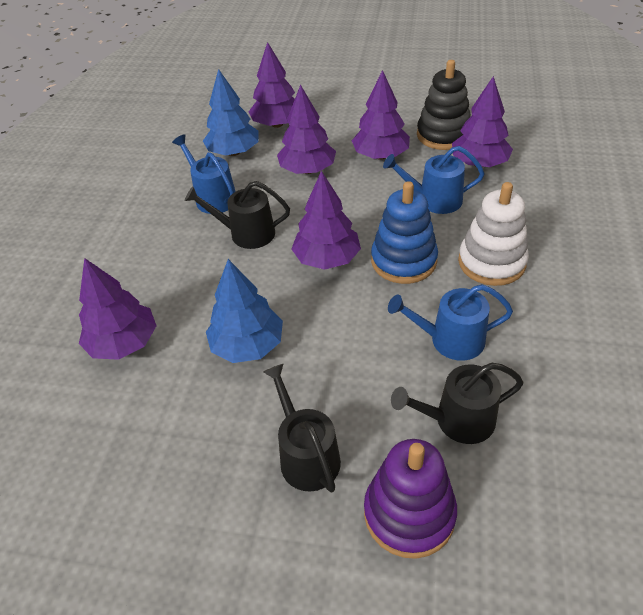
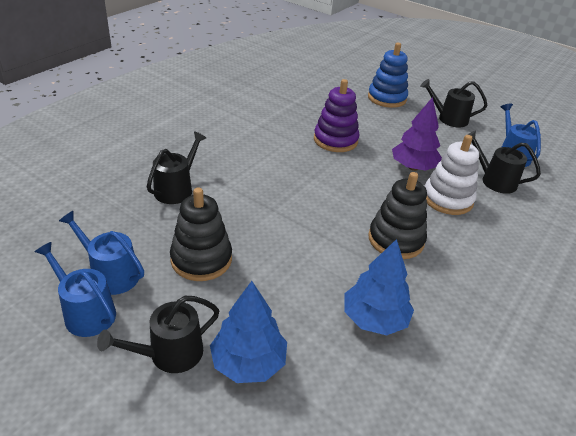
black stacking toy: 1 -> 2
black watering can: 3 -> 4
purple tree: 6 -> 1

